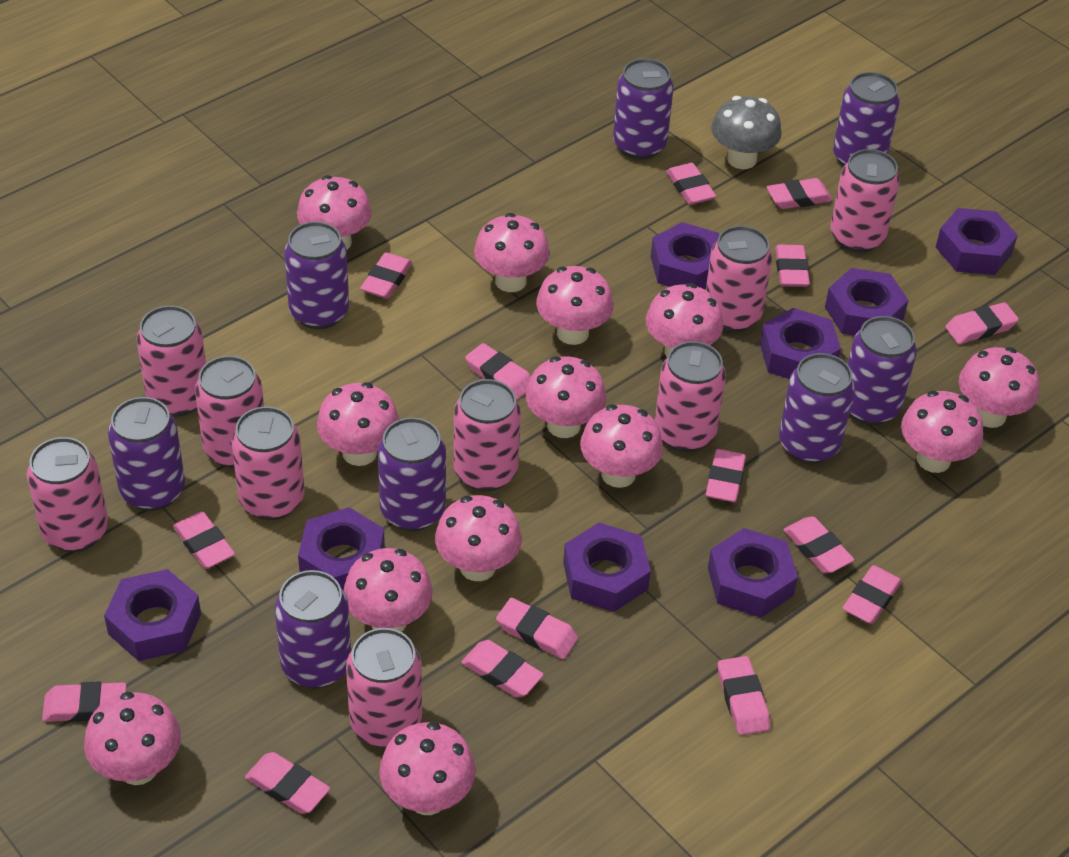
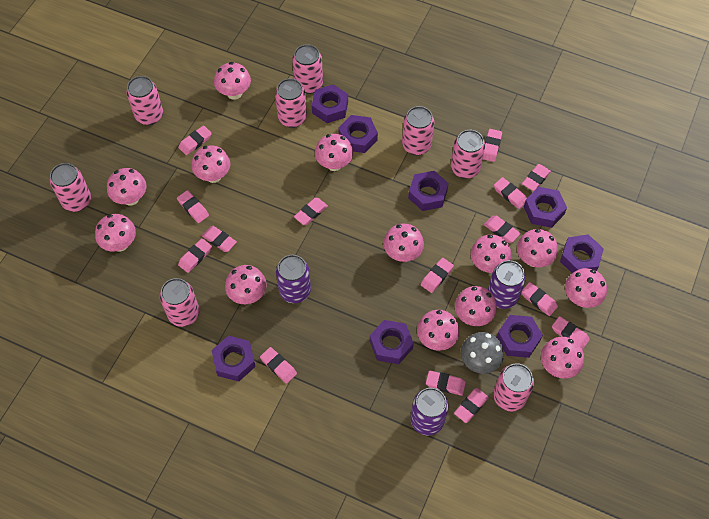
pink can: 9 -> 8
purple can: 8 -> 3

